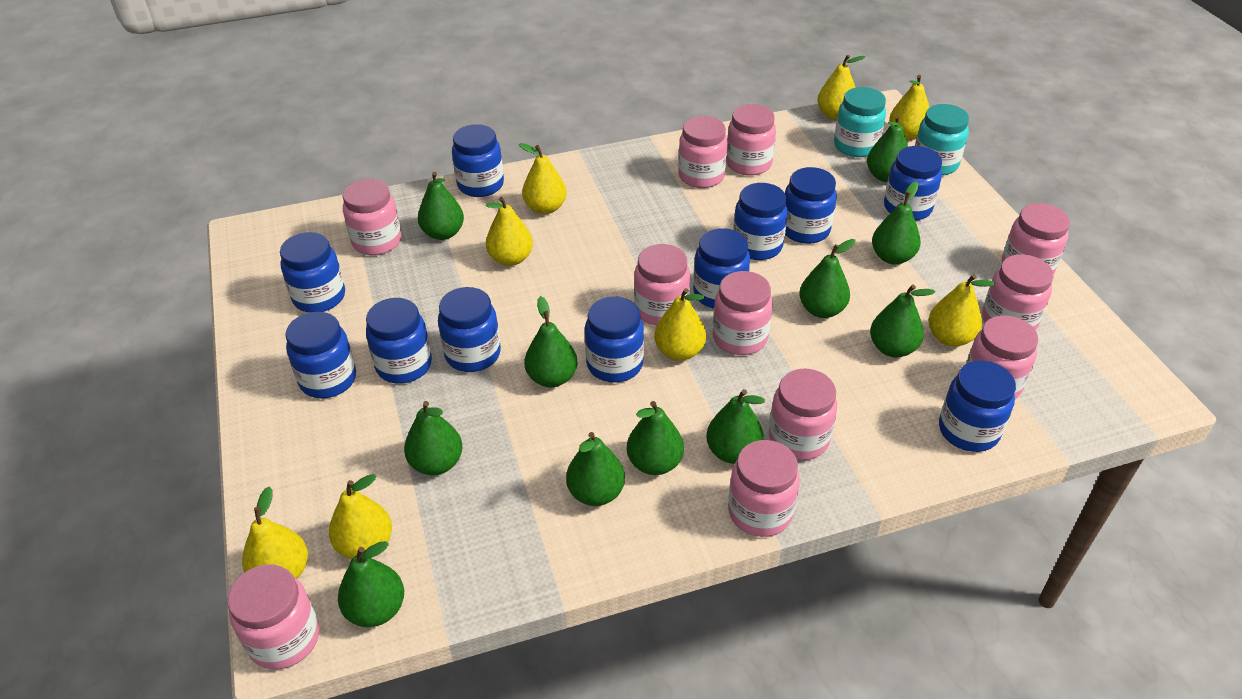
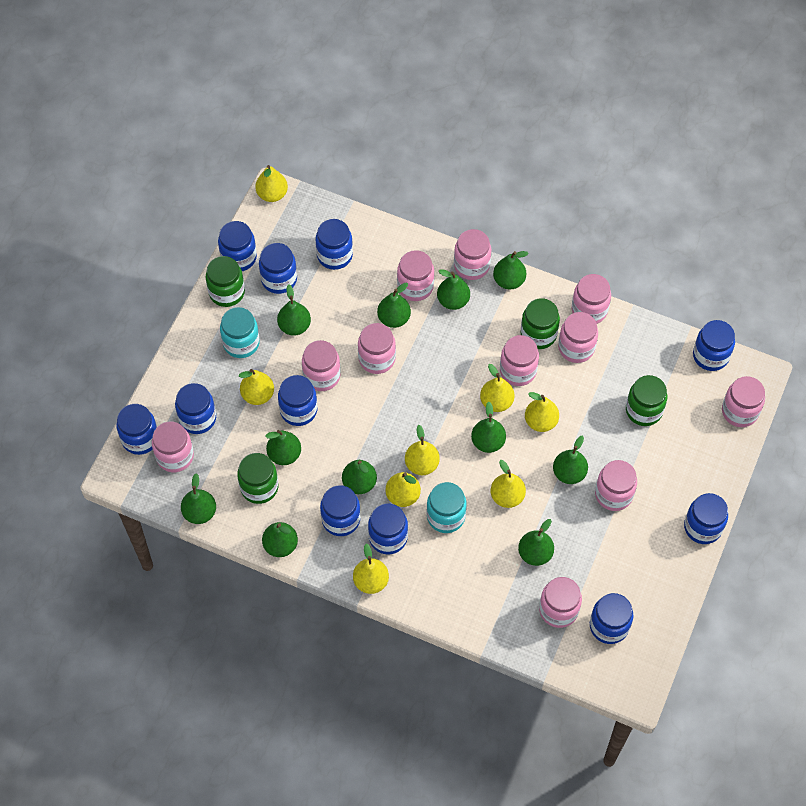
green jar: 0 -> 4

